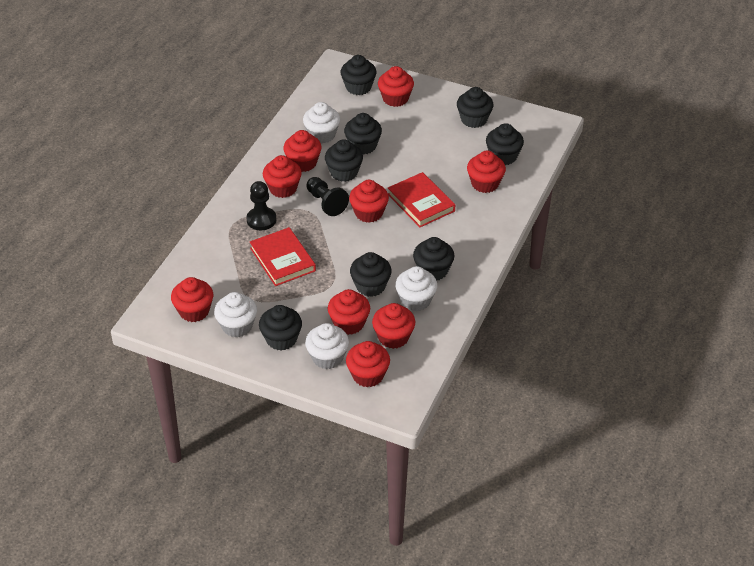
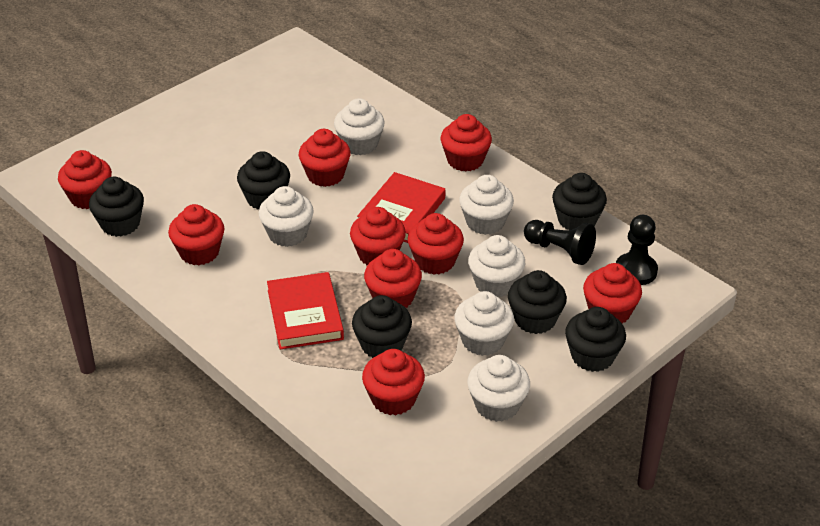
black cupcake: 8 -> 6
white cupcake: 4 -> 6

